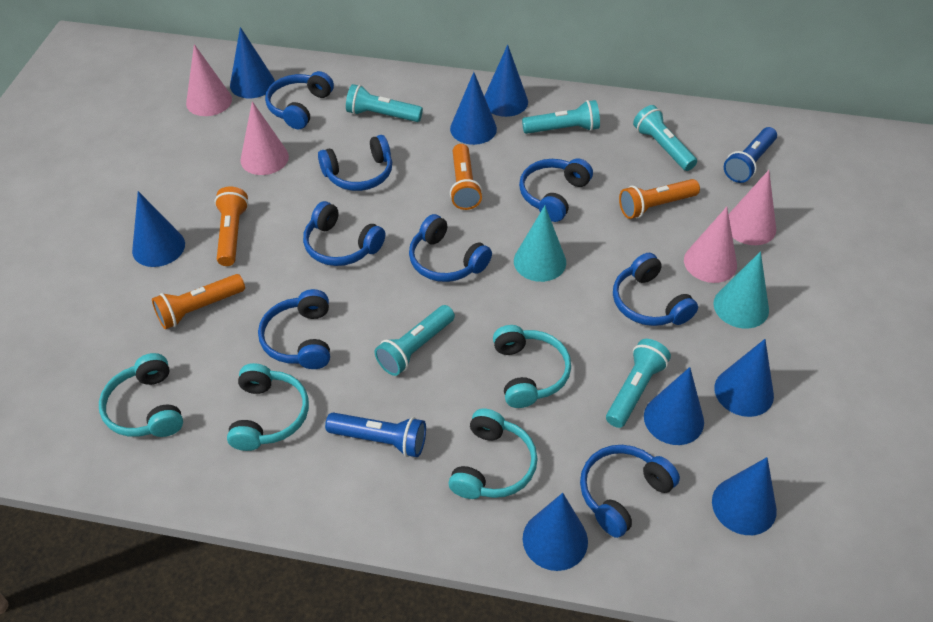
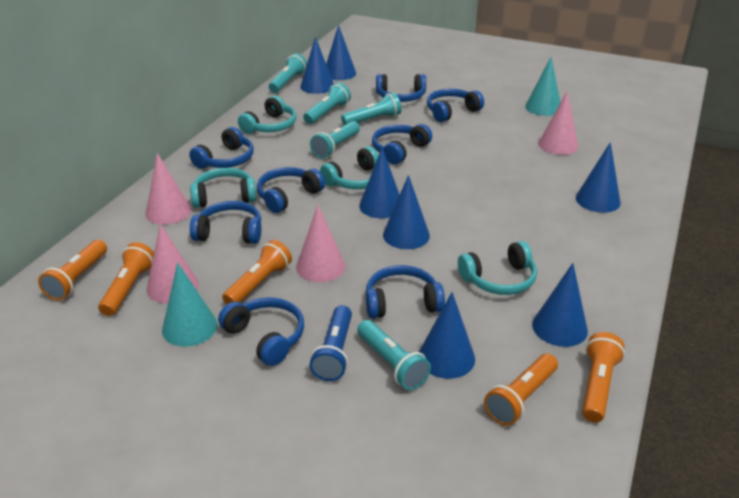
blue cone: 8 -> 7
blue flashlight: 2 -> 1
orange flashlight: 4 -> 5

